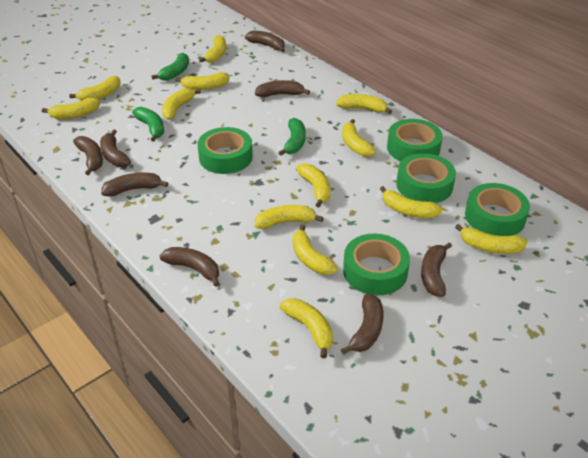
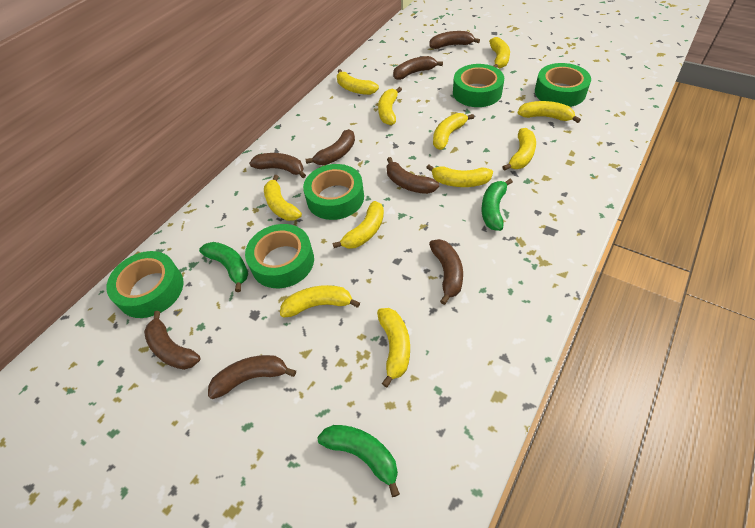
yellow banana: 13 -> 11

